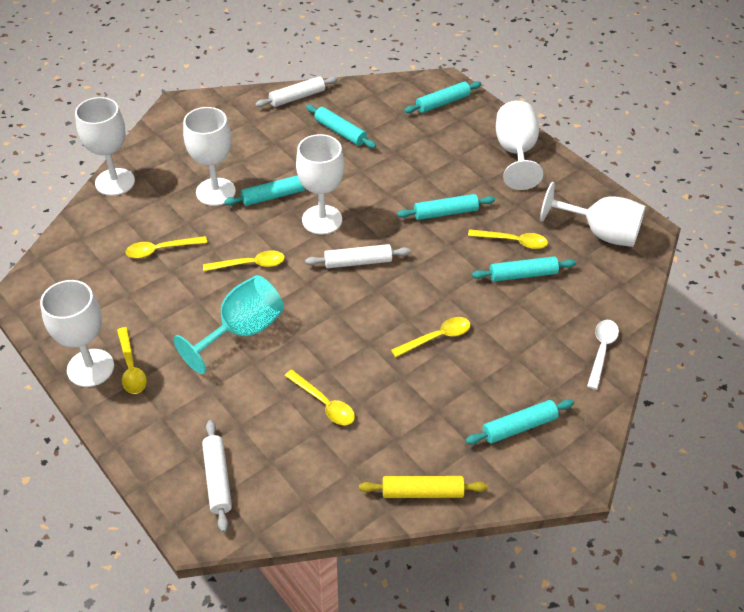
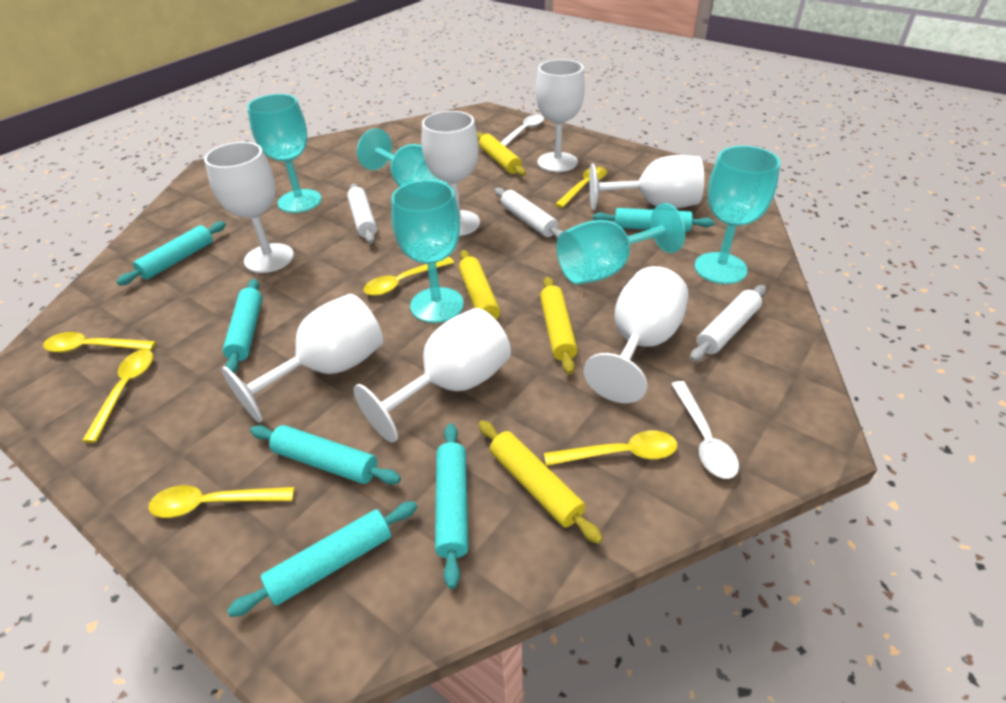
turquoise goblet: 1 -> 5
white goblet: 6 -> 7
white spoon: 1 -> 2
yellow rolling pin: 1 -> 4

